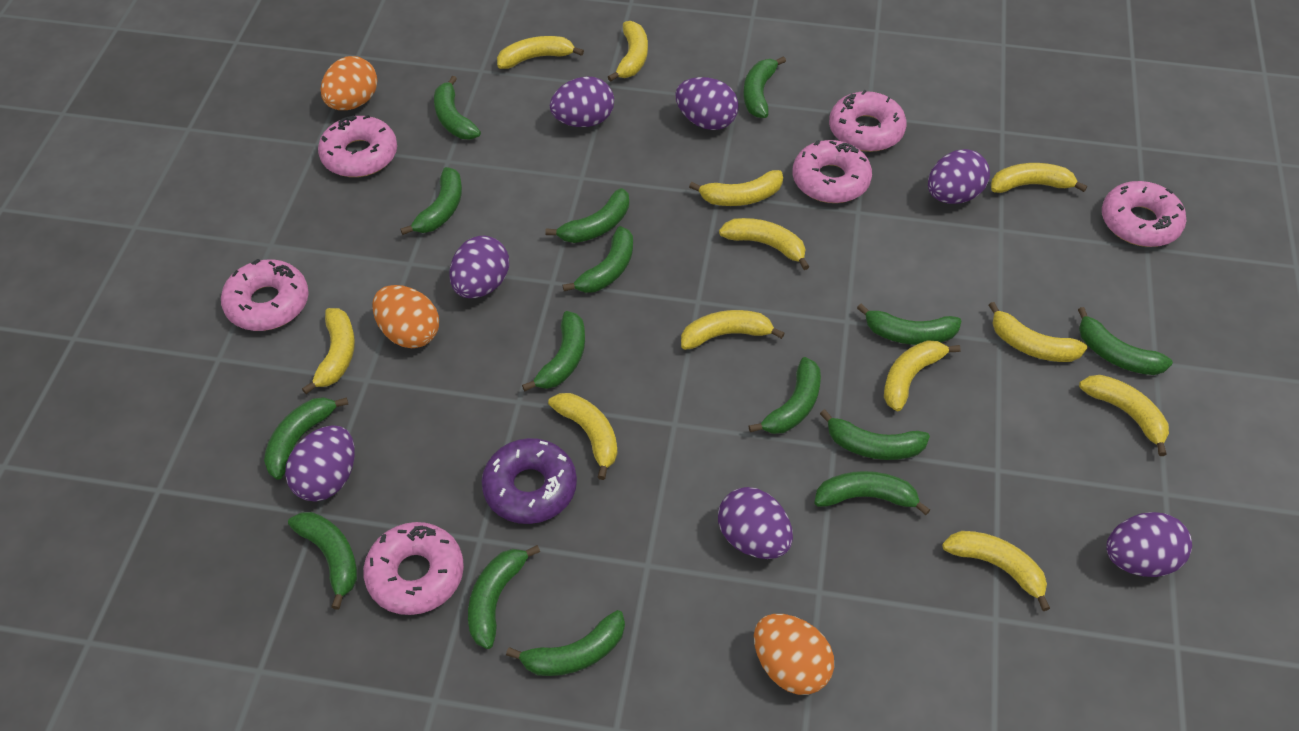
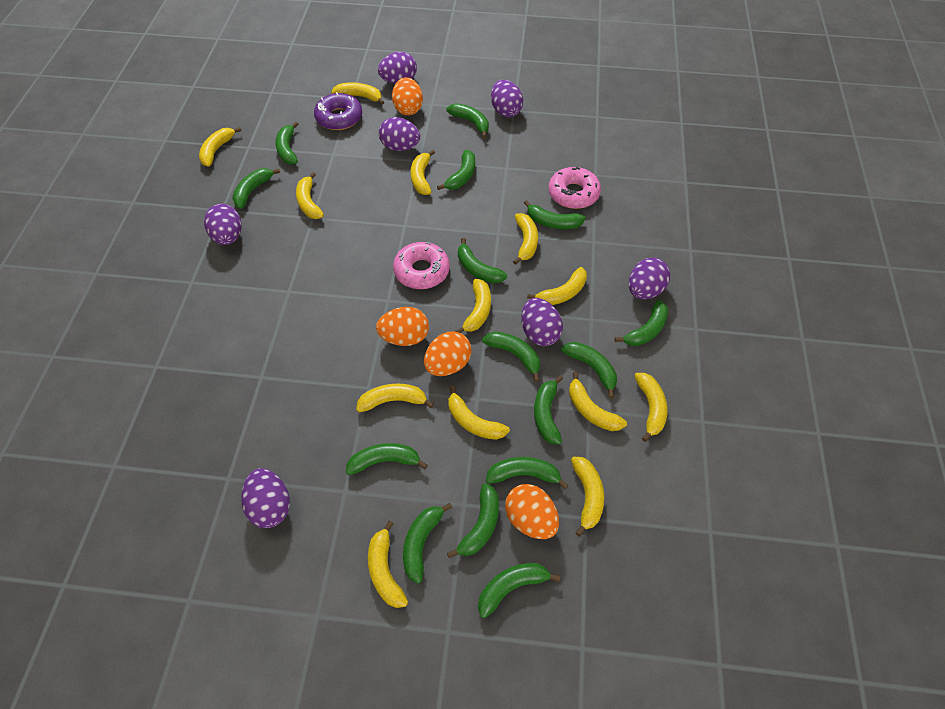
orange egg: 3 -> 4
pink donut: 6 -> 2
yellow banana: 12 -> 13

